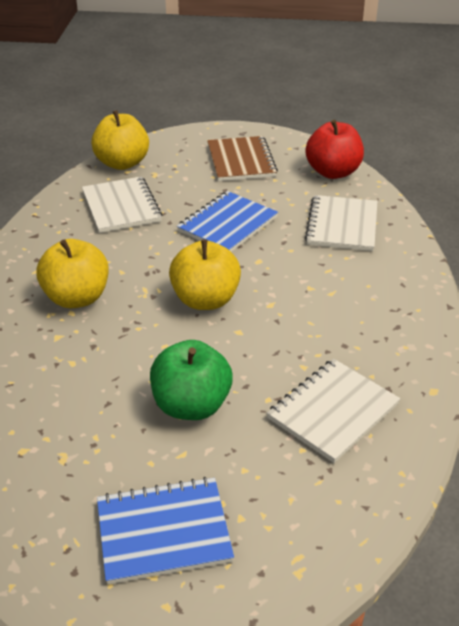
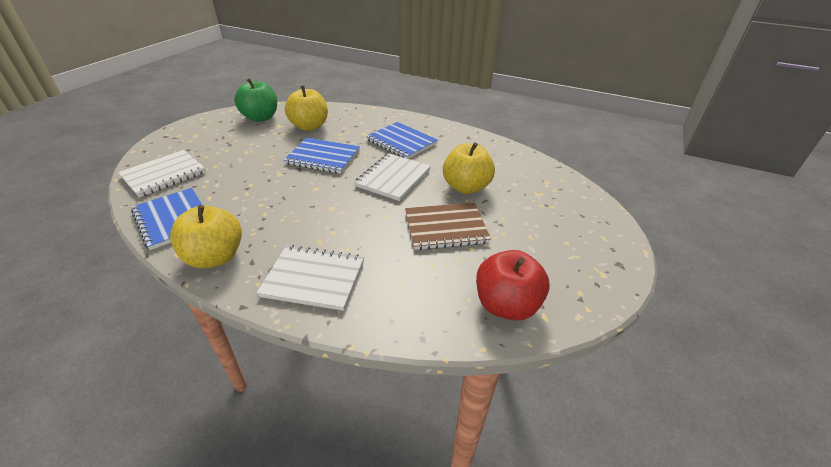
blue notebook: 2 -> 3

